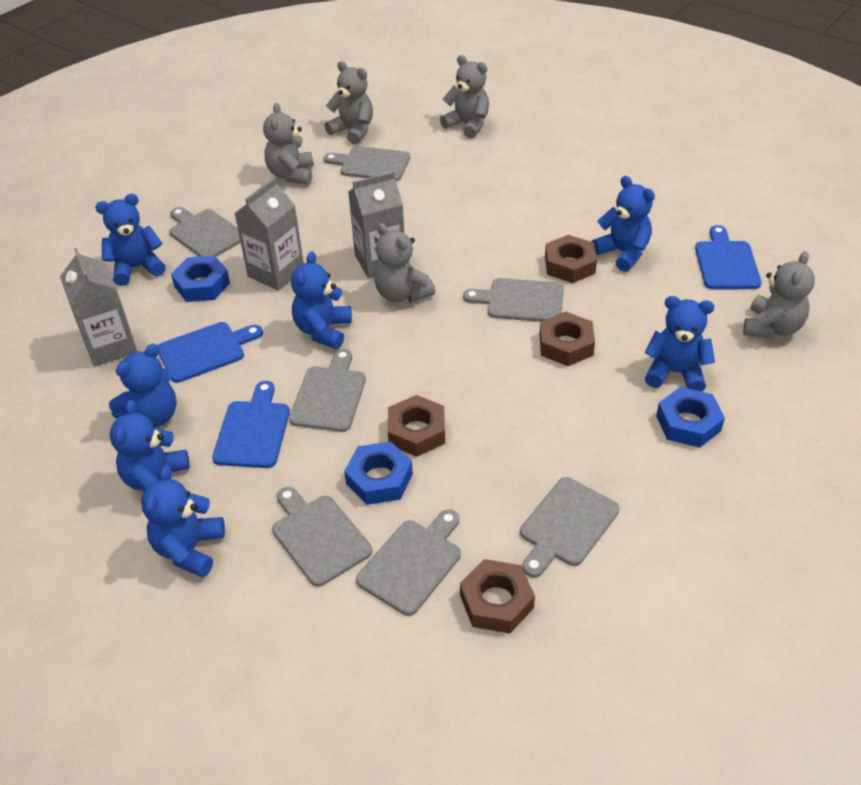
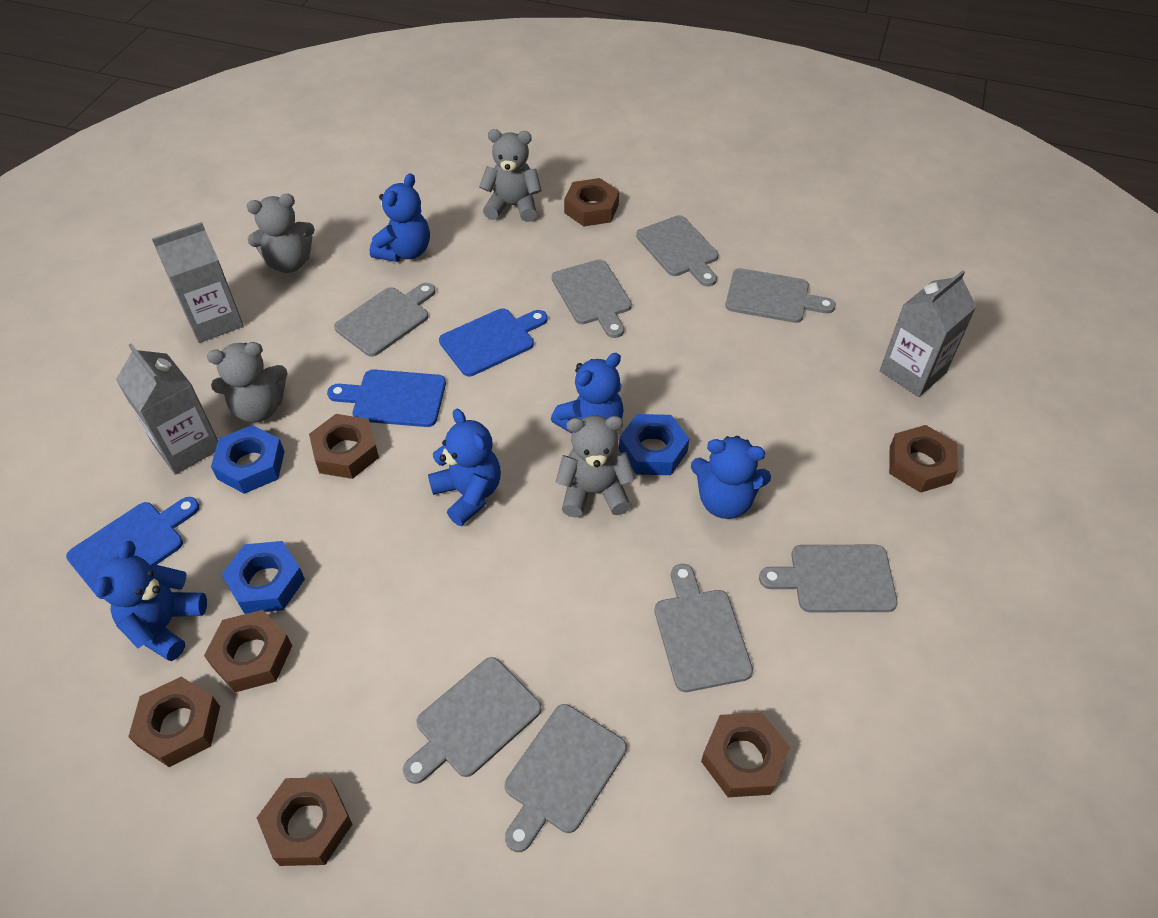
blue teddy bear: 7 -> 5
brown nut: 4 -> 7
grey cutting board: 7 -> 8
grey teddy bear: 5 -> 4

